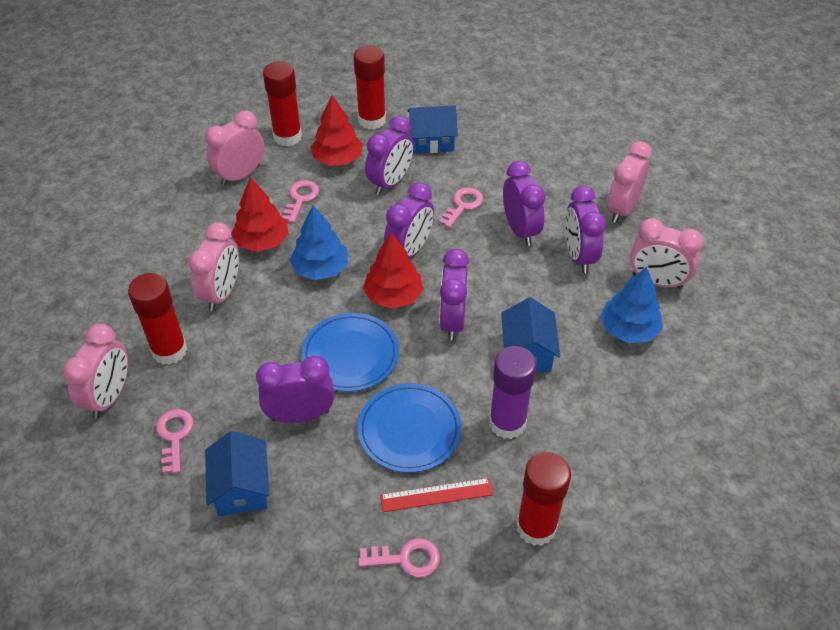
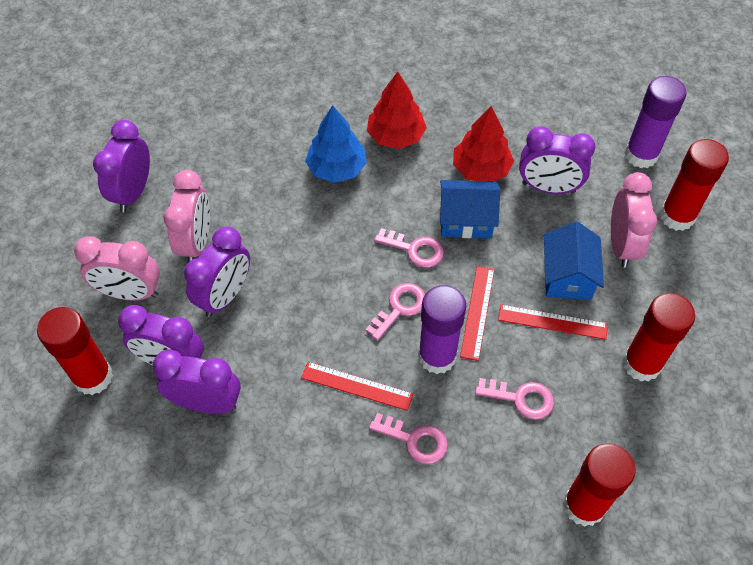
blue house: 3 -> 2
blue plate: 2 -> 0
blue tree: 2 -> 1
pink clock: 5 -> 3
purple clock: 6 -> 5
purple glue stick: 1 -> 2
red ruler: 1 -> 3
red tree: 3 -> 2

